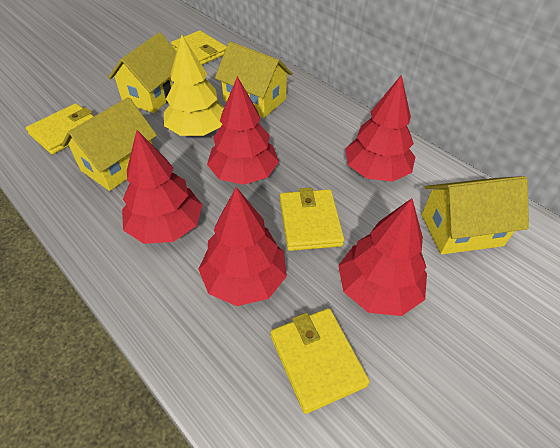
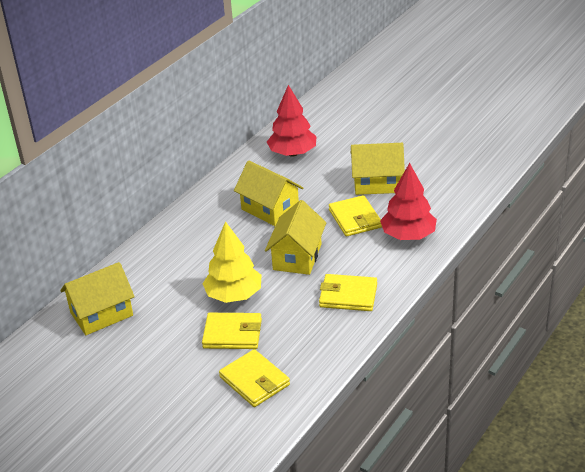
red tree: 5 -> 2

